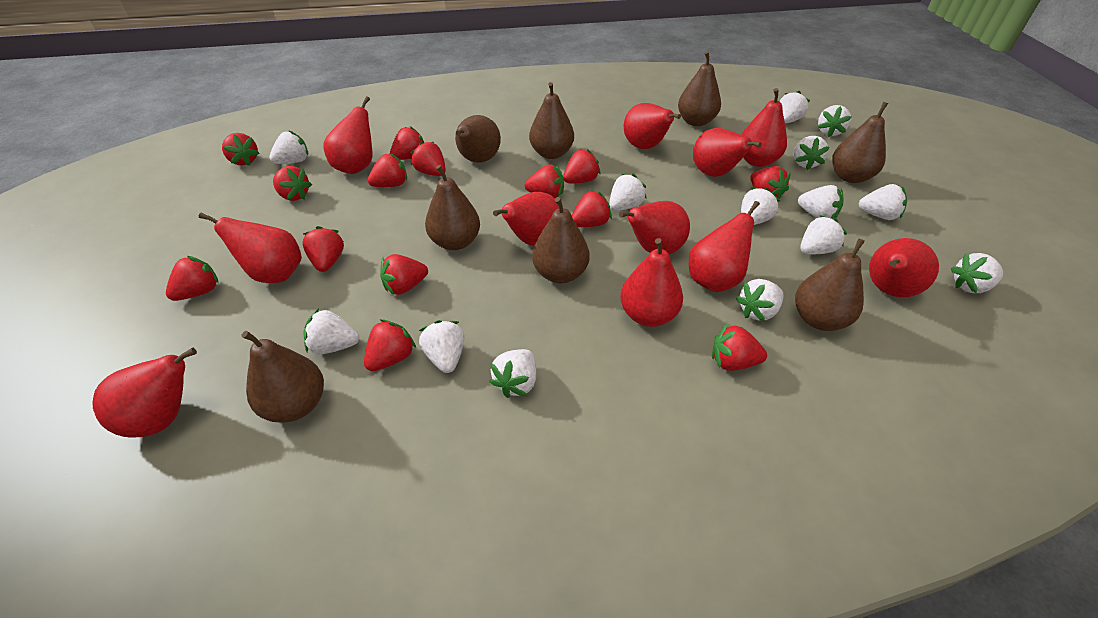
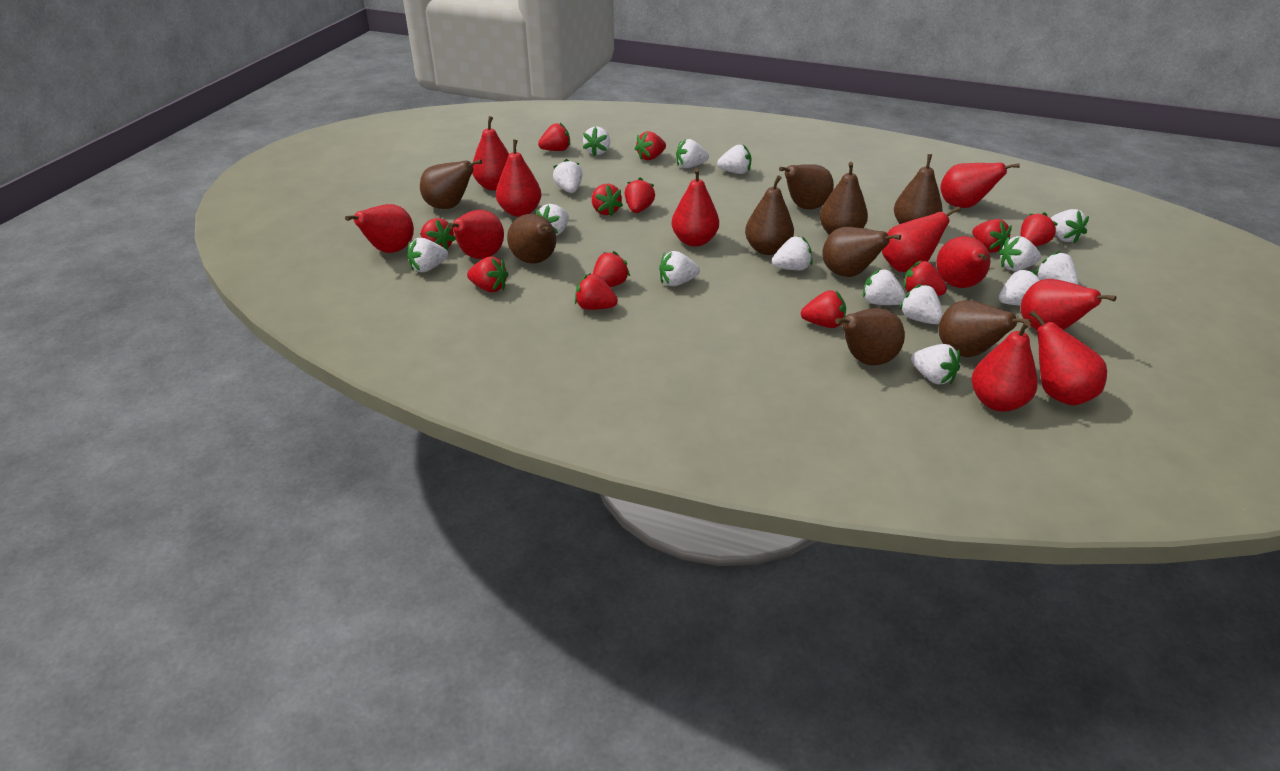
brown pear: 8 -> 9
red strawberry: 14 -> 12
white strawberry: 14 -> 15

